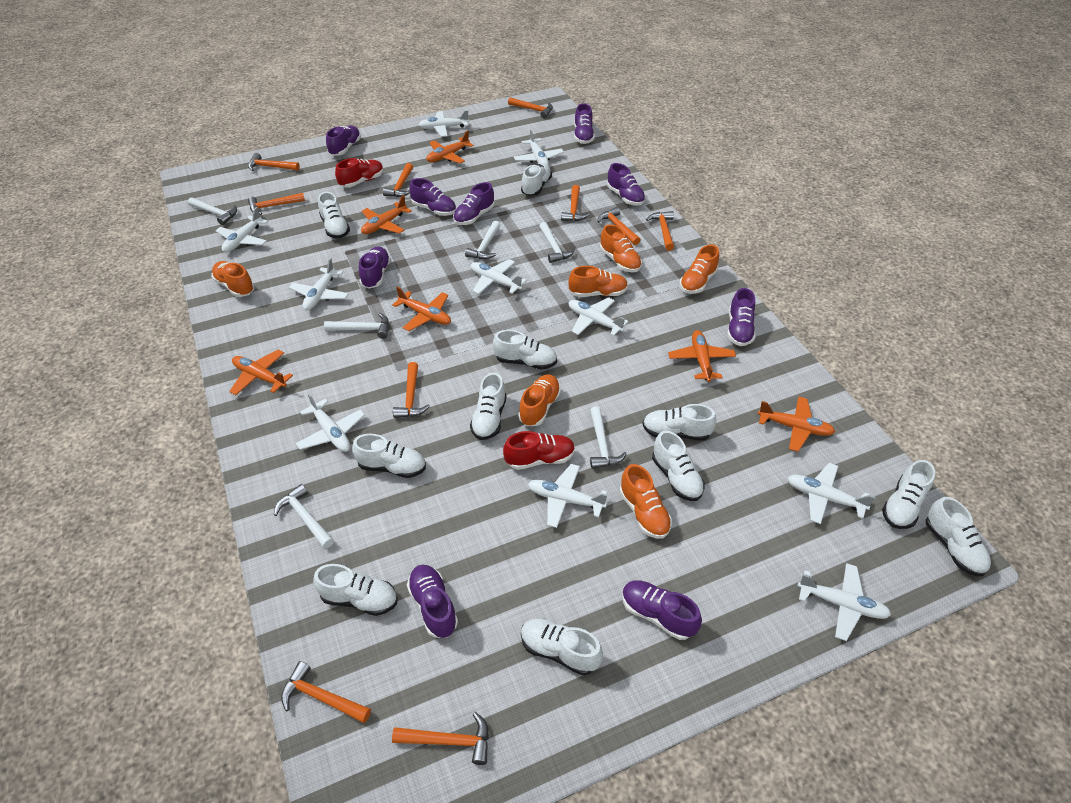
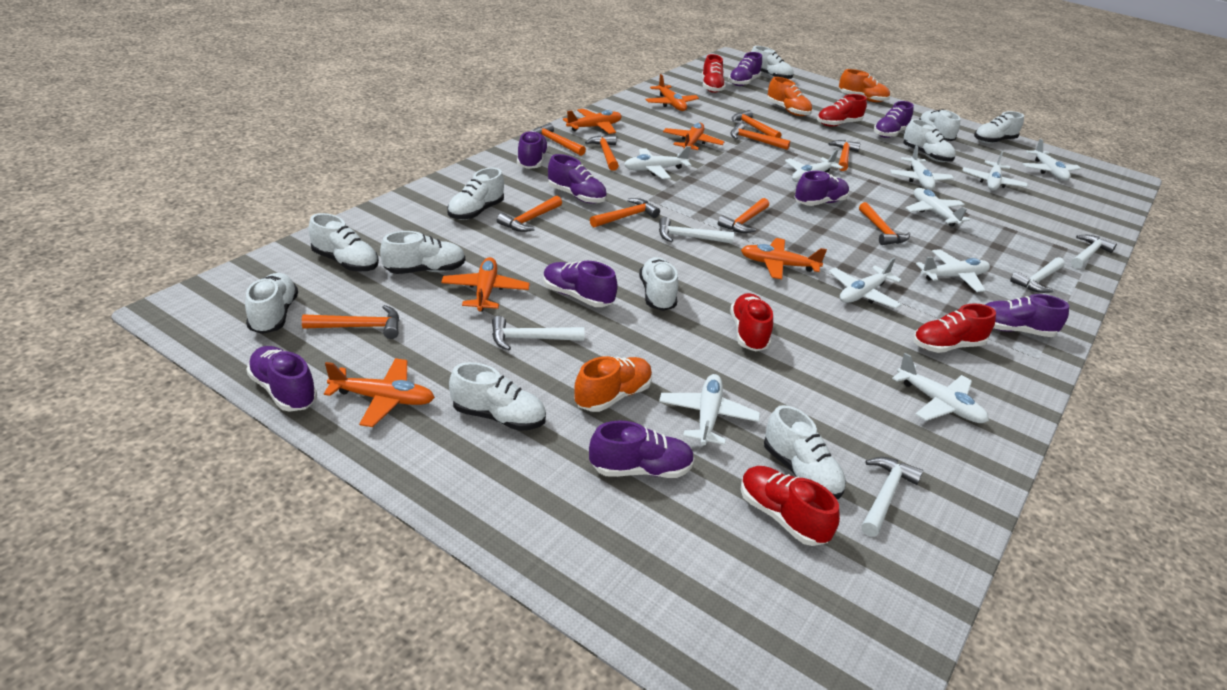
orange shoe: 6 -> 3
red shoe: 2 -> 5
white hammer: 6 -> 5

